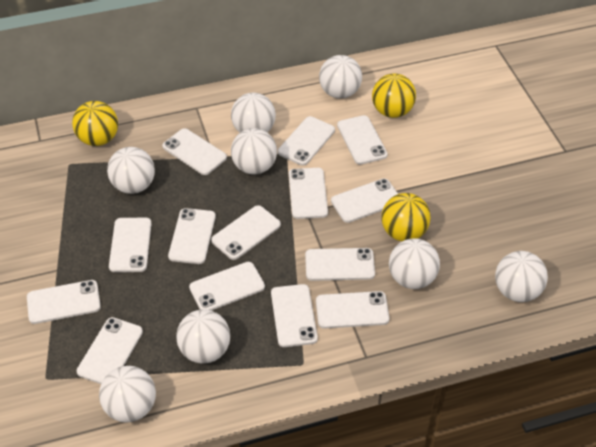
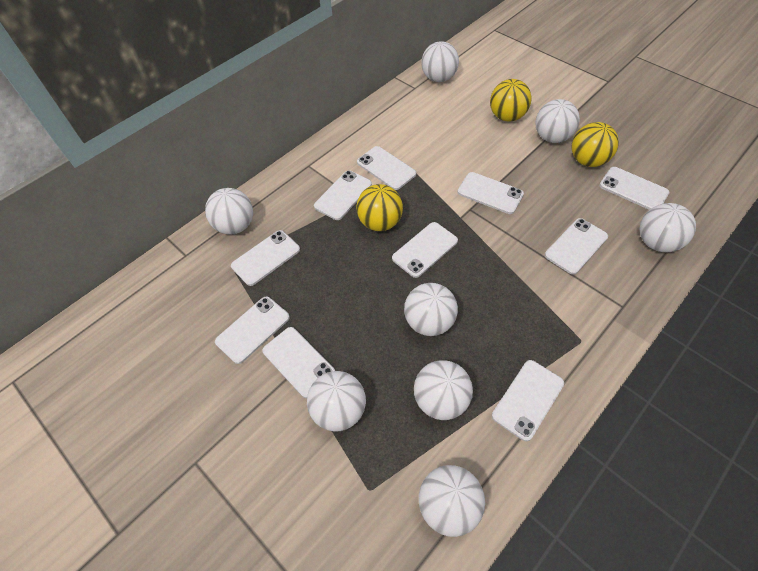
white phone: 14 -> 10

